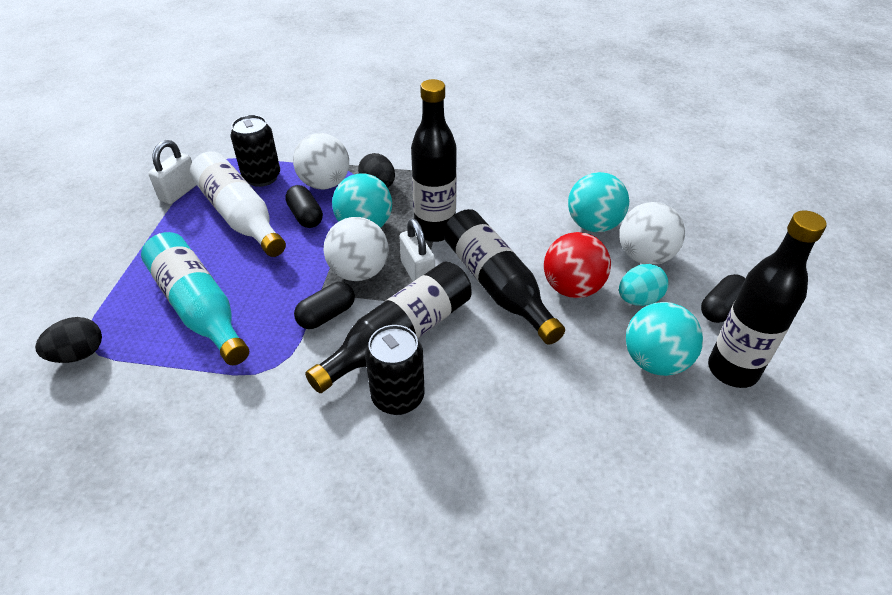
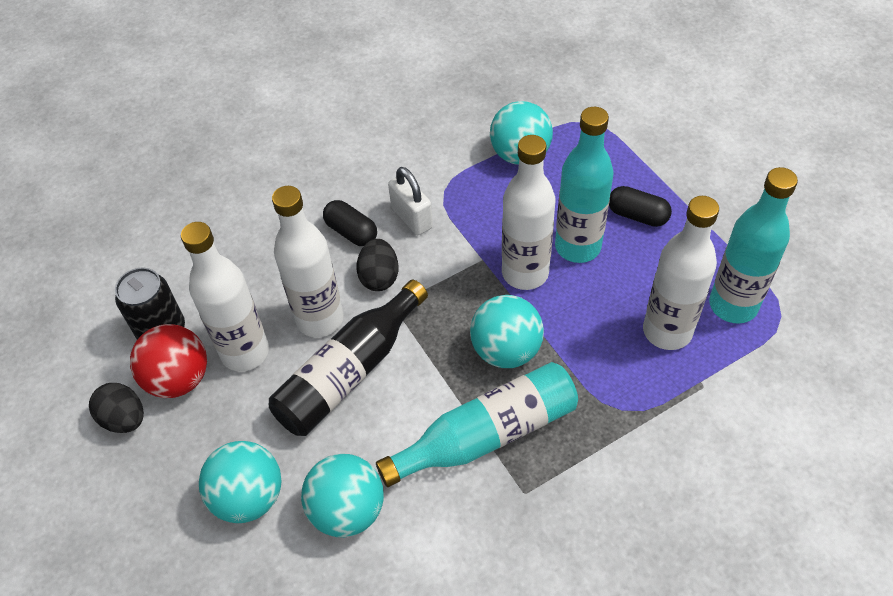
black bottle: 4 -> 1
black can: 2 -> 1
black capsule: 3 -> 2
turquoise ball: 3 -> 4
turquoise bottle: 1 -> 3
turquoise egg: 1 -> 0
white ball: 3 -> 0
white bottle: 1 -> 4
white padlock: 2 -> 1

